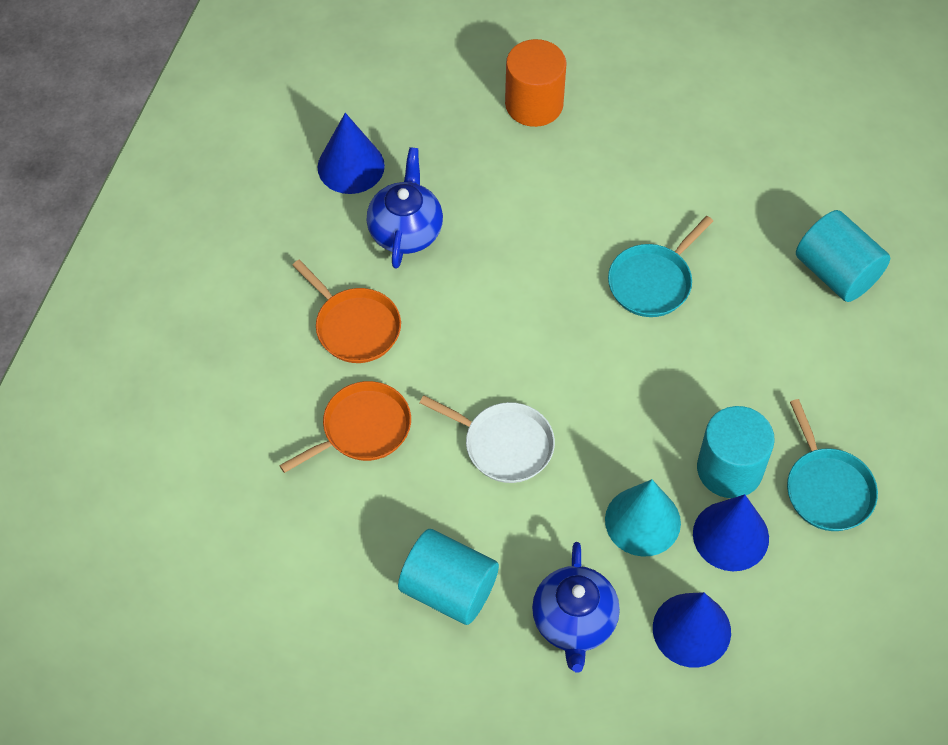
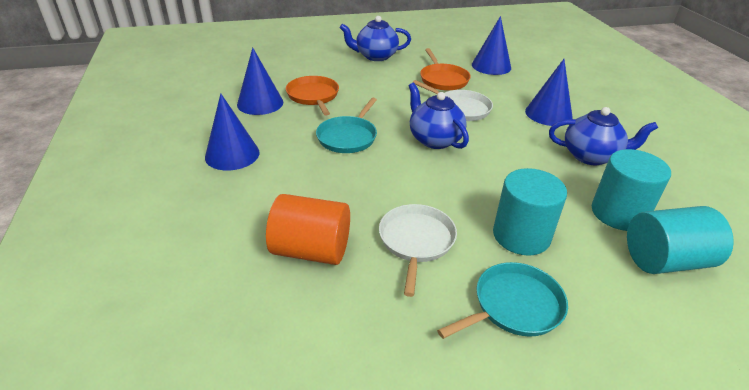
blue cone: 3 -> 4
blue teapot: 2 -> 3
turquoise cone: 1 -> 0
white pan: 1 -> 2

